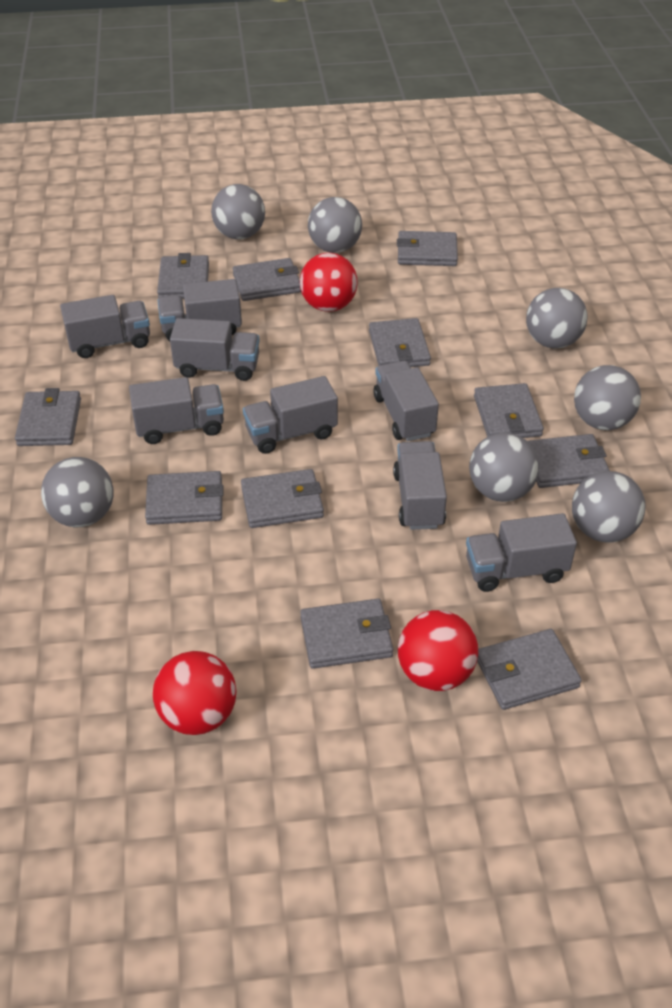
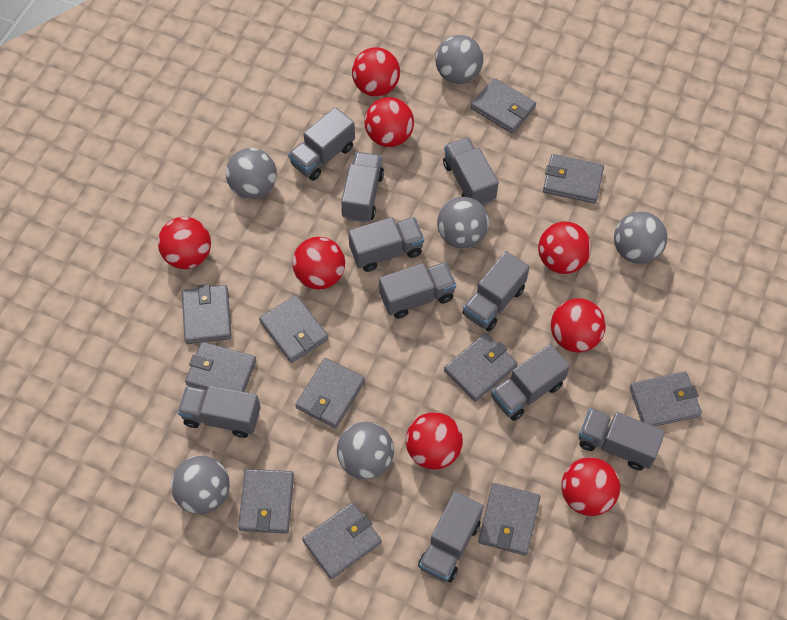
grey ball: 7 -> 6
grey truck: 8 -> 10
red ball: 3 -> 8

